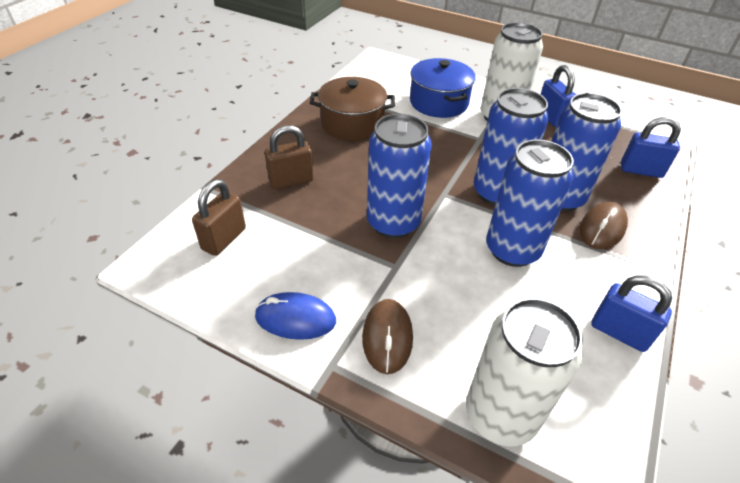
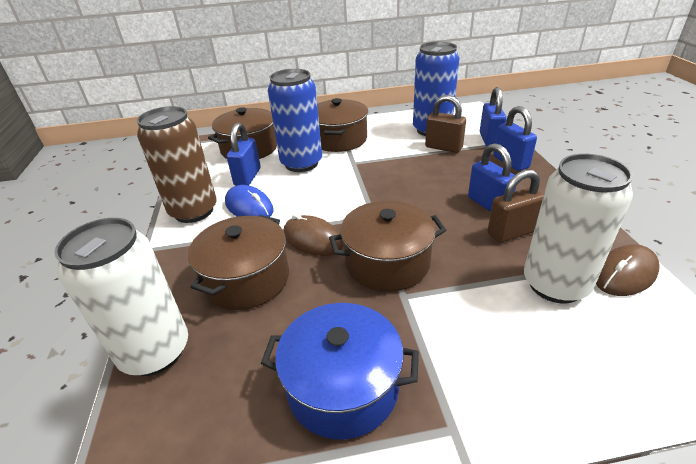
blue can: 4 -> 2
blue padlock: 3 -> 4
brown can: 0 -> 1
brown pot: 1 -> 4

